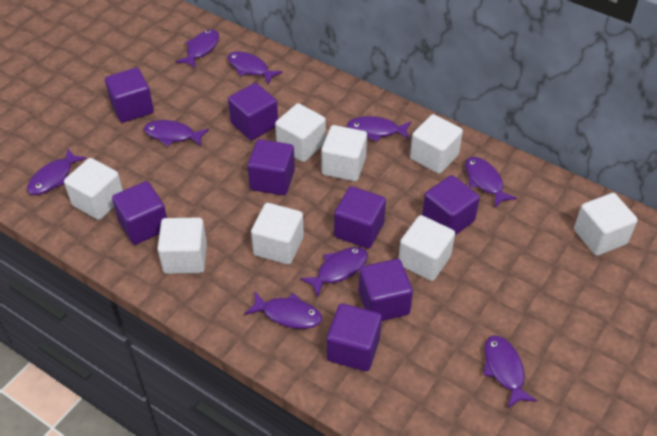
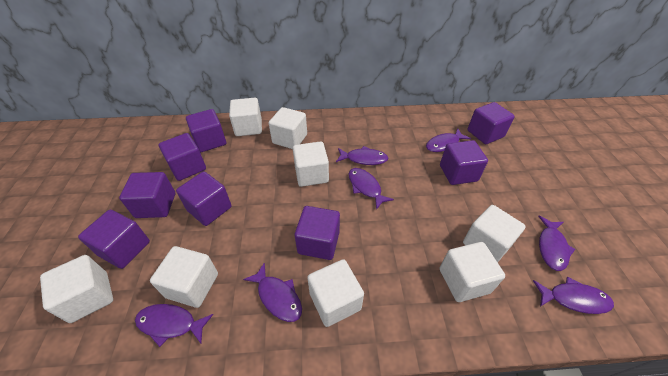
purple fish: 9 -> 7

